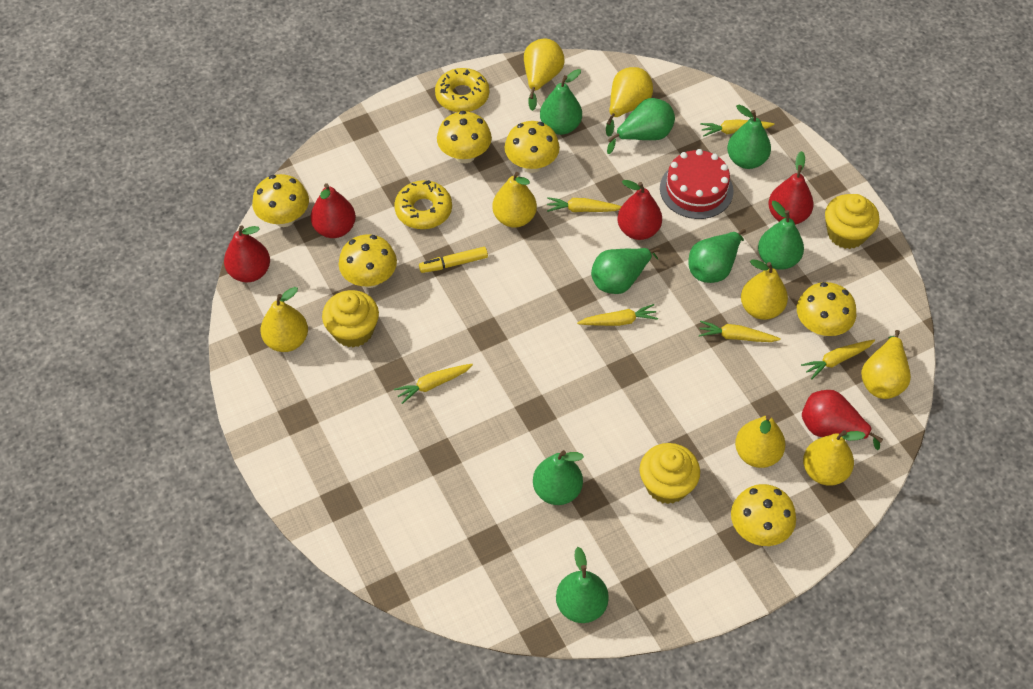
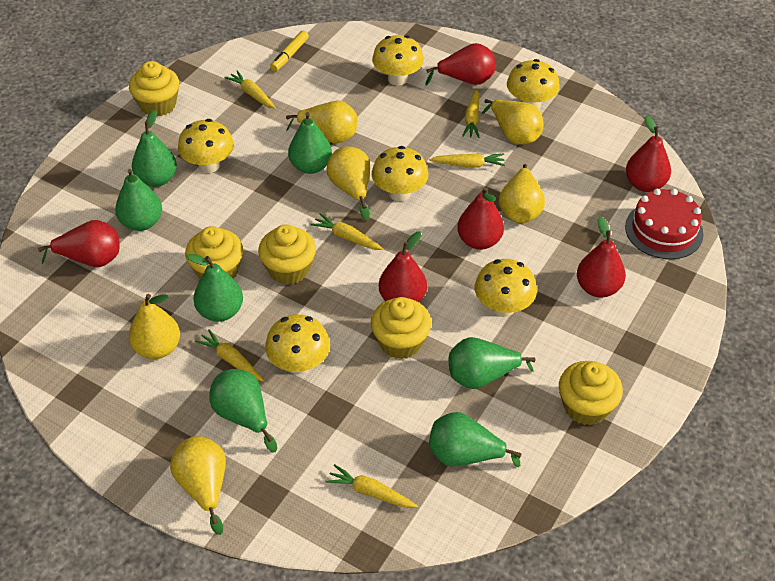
green pear: 8 -> 7
red pear: 5 -> 6
yellow cupcake: 3 -> 5
yellow donut: 2 -> 0
yellow pear: 8 -> 6

